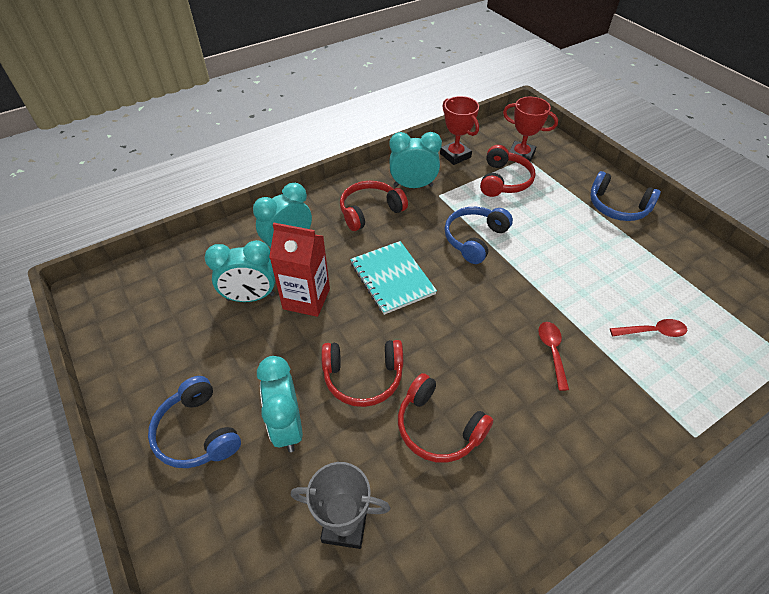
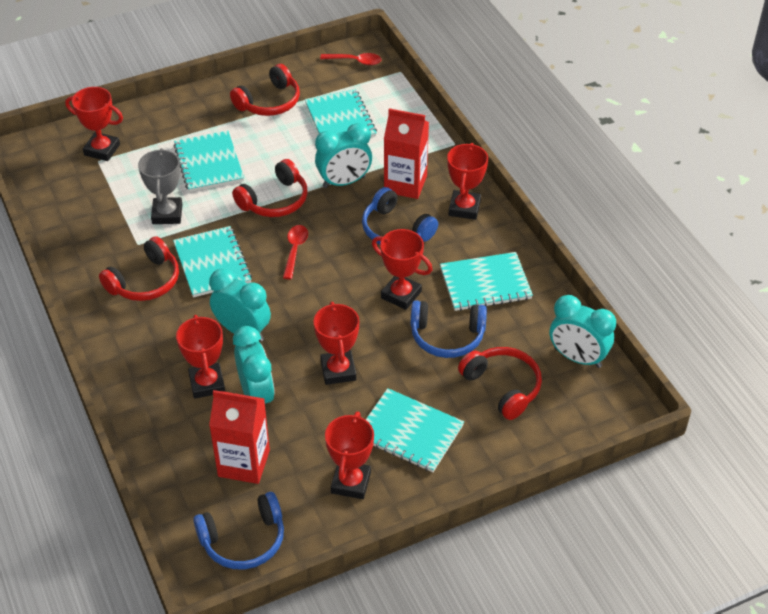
red carton: 1 -> 2
red trophy: 2 -> 6
turquoise notebook: 1 -> 5

